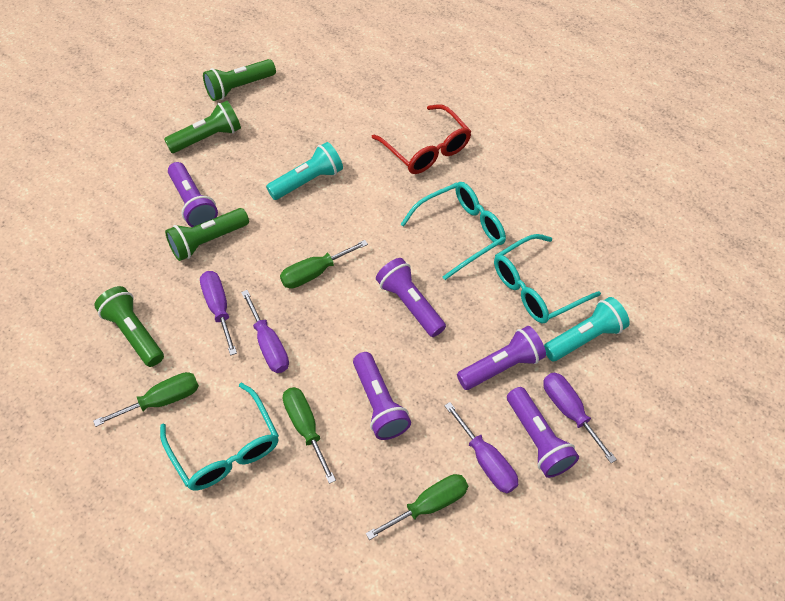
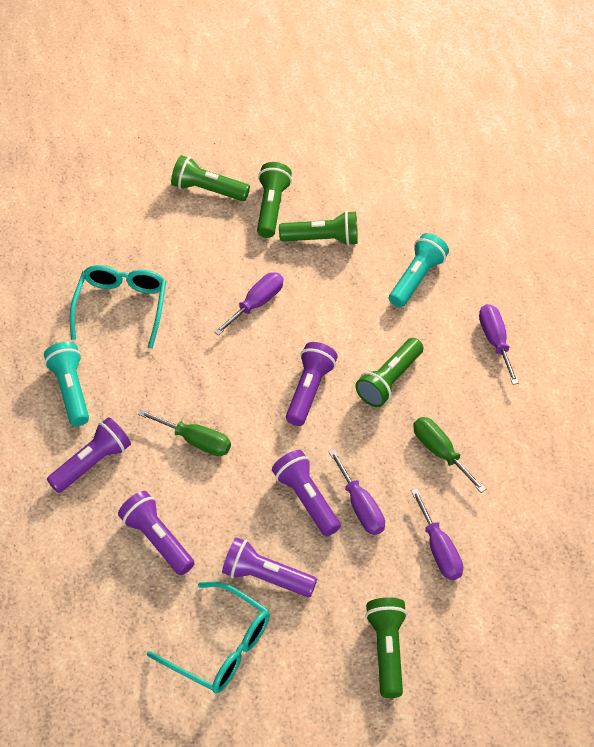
green flashlight: 4 -> 5
green screwdriver: 4 -> 2
red glasses: 1 -> 0
turquoise glasses: 3 -> 2

